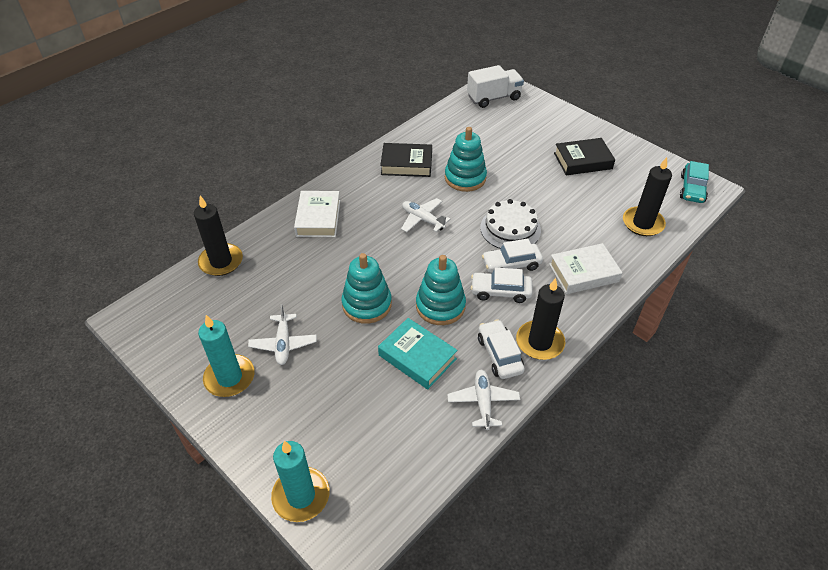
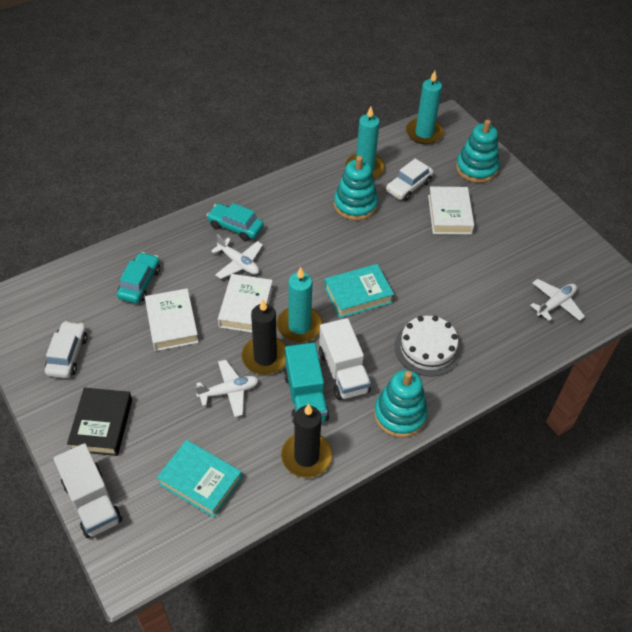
black book: 2 -> 1
black candle: 3 -> 2
turquoise book: 1 -> 2
turquoise candle: 2 -> 3
turquoise car: 1 -> 2
turquoise truck: 0 -> 1
white book: 2 -> 3
white car: 3 -> 2
white truck: 1 -> 2

